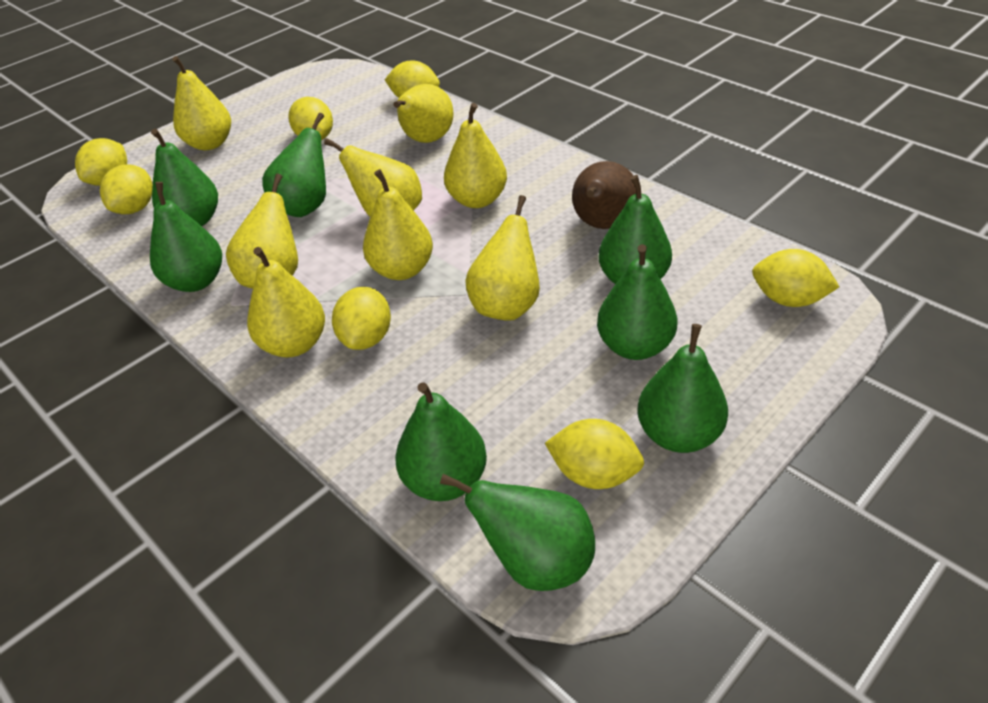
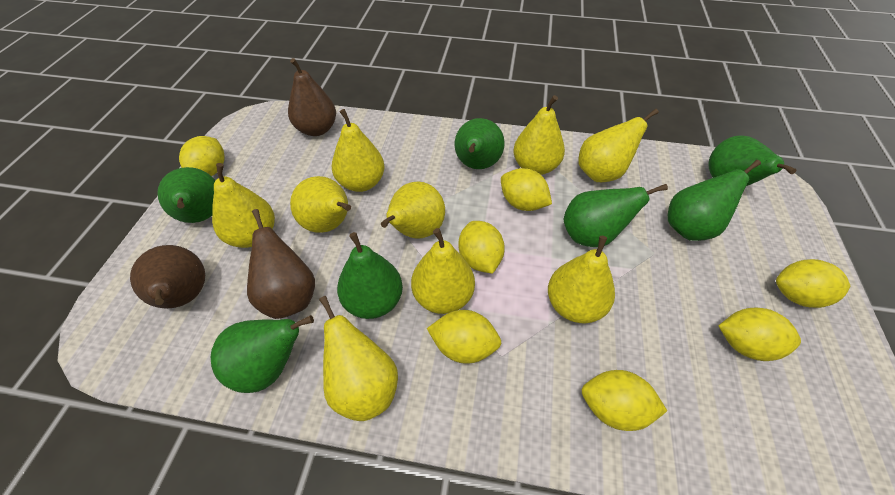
brown pear: 1 -> 3
green pear: 8 -> 7
yellow pear: 8 -> 9

